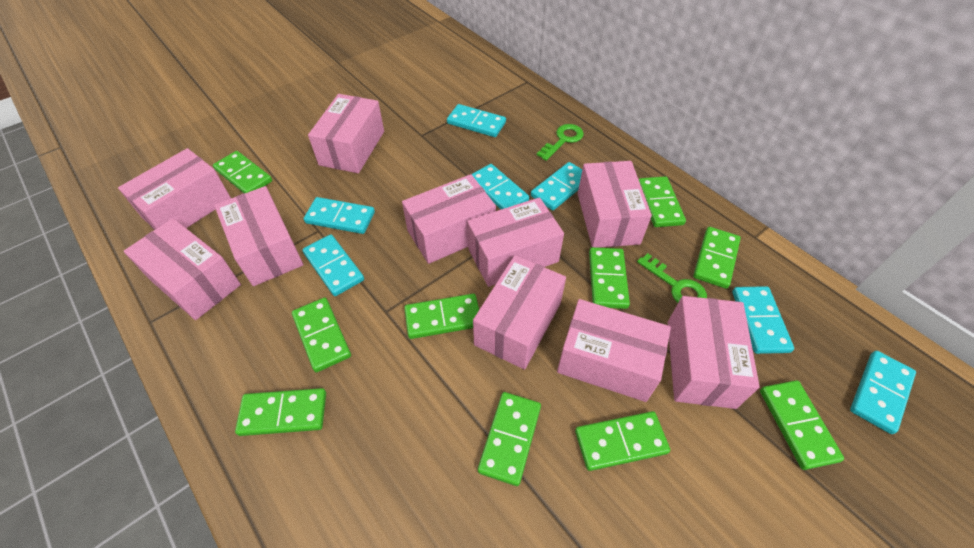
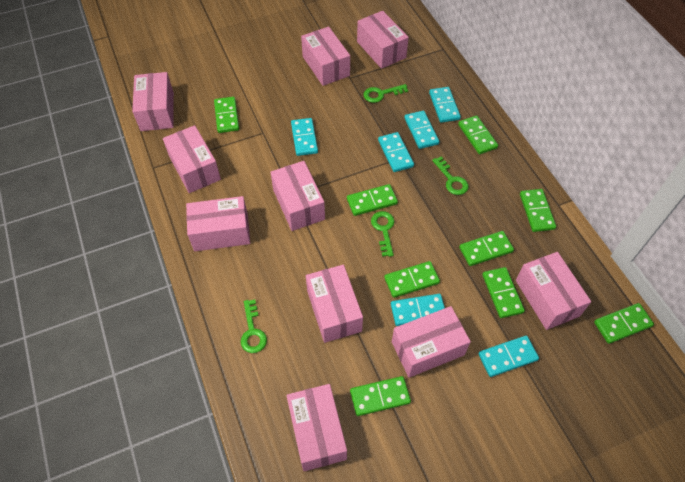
green domino: 10 -> 9
green key: 2 -> 4
turquoise domino: 7 -> 6

